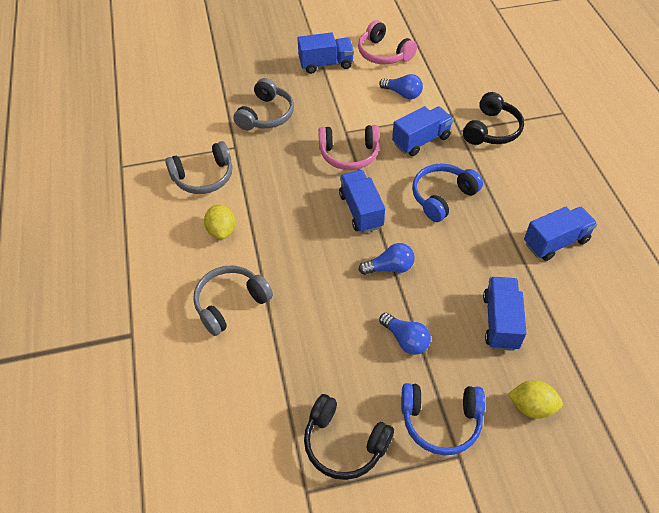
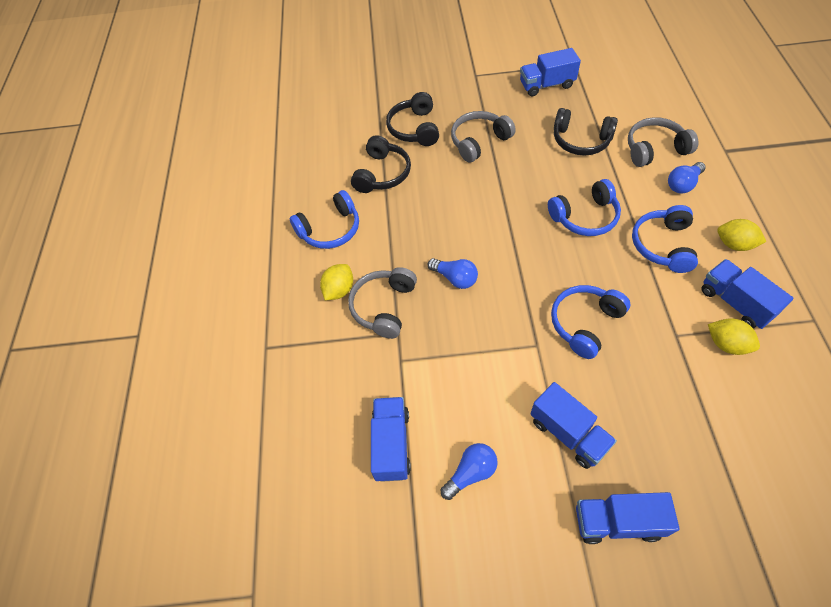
black headphones: 2 -> 3
blue headphones: 2 -> 4
pink headphones: 2 -> 0
yellow lemon: 2 -> 3

